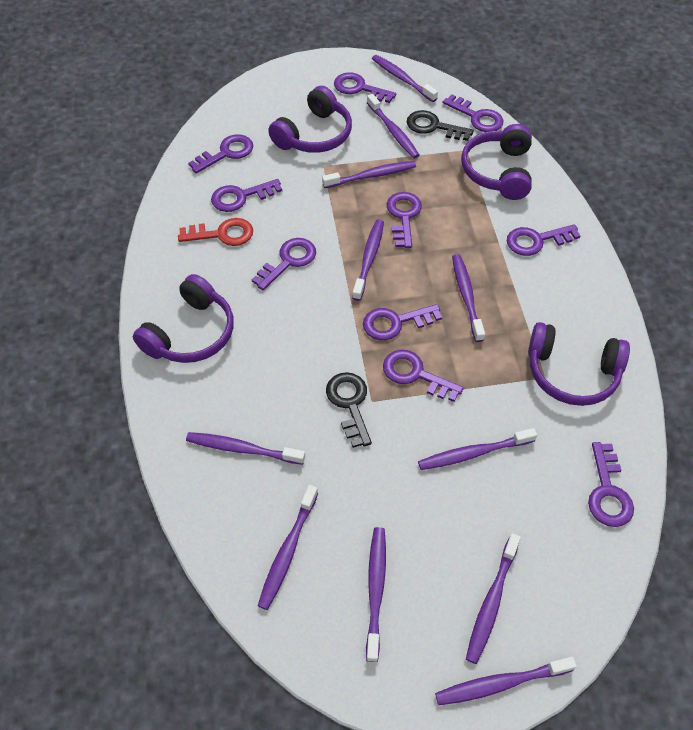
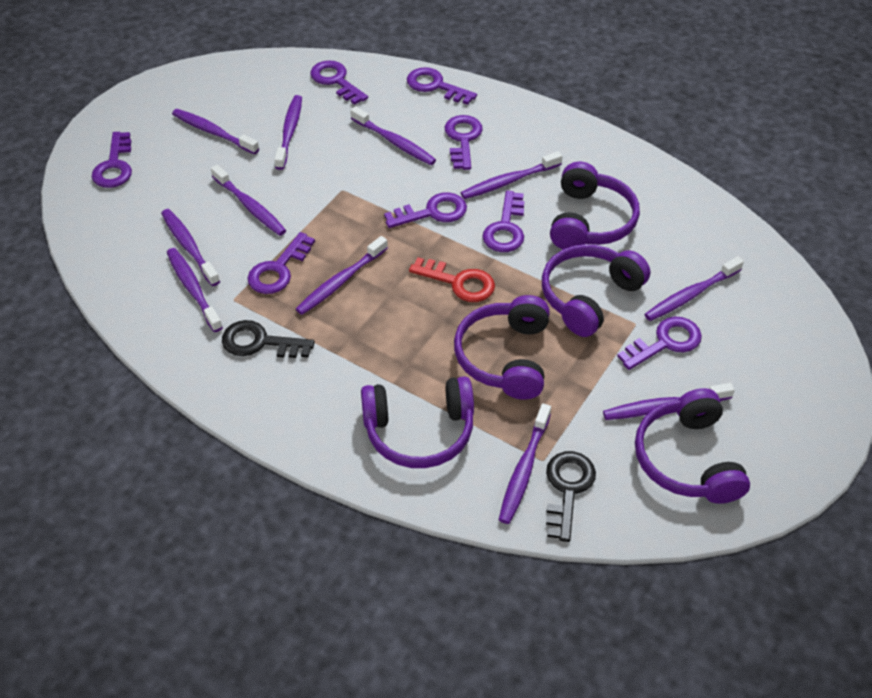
purple headphones: 4 -> 5
purple key: 10 -> 8

